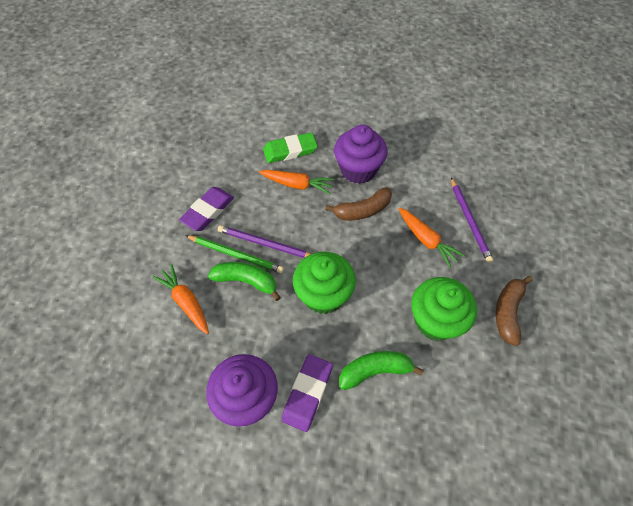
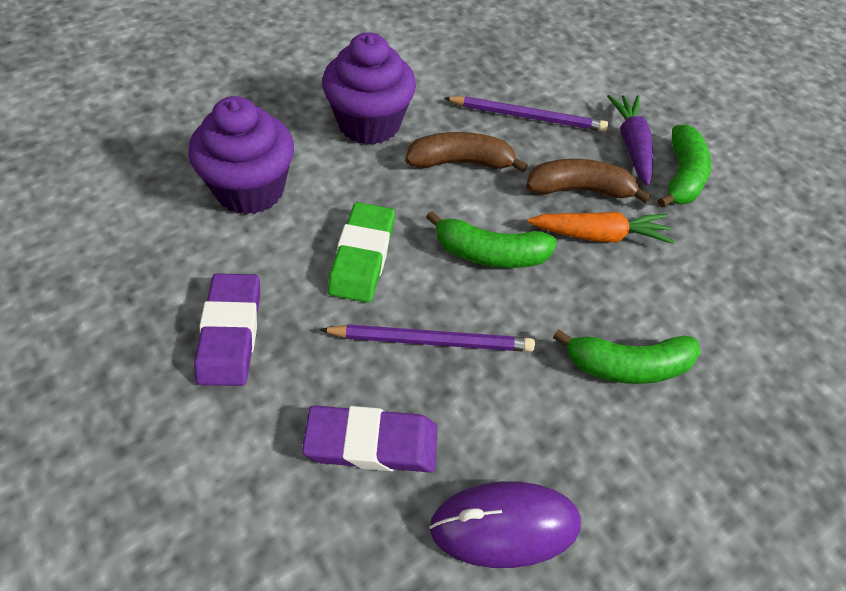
green banana: 2 -> 3
green cupcake: 2 -> 0
green pencil: 1 -> 0
orange carrot: 3 -> 1
purple carrot: 0 -> 1
purple mouse: 0 -> 1

